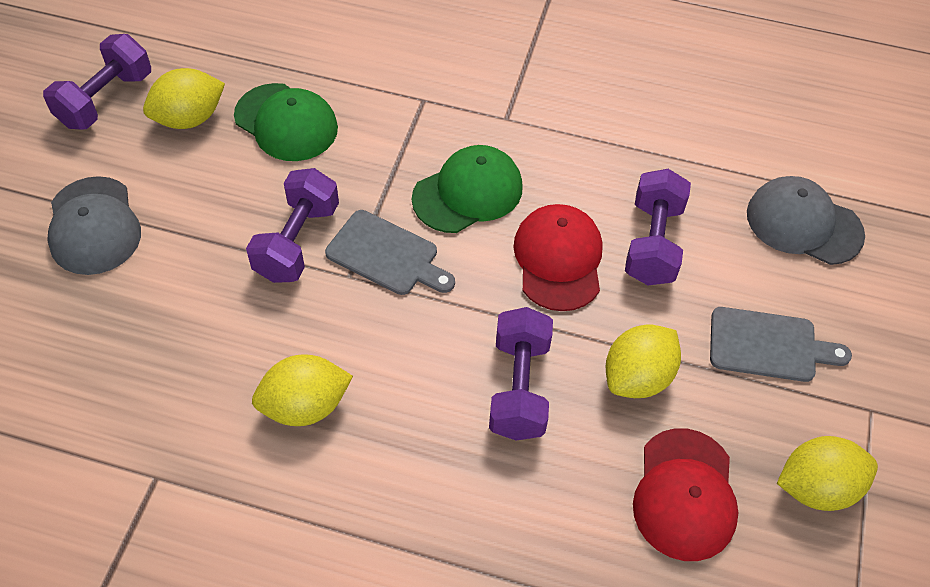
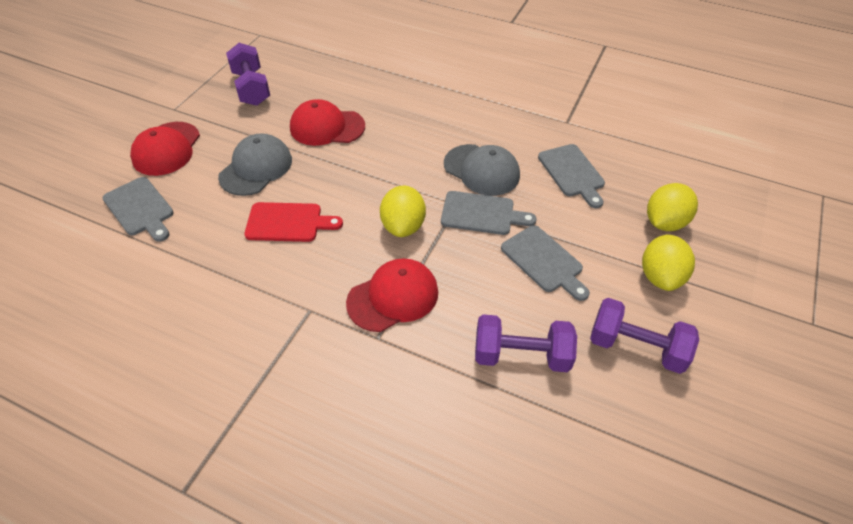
green cap: 2 -> 0
grey cutting board: 2 -> 4
purple dumbbell: 4 -> 3
red cap: 2 -> 3
red cutting board: 0 -> 1
yellow lemon: 4 -> 3

